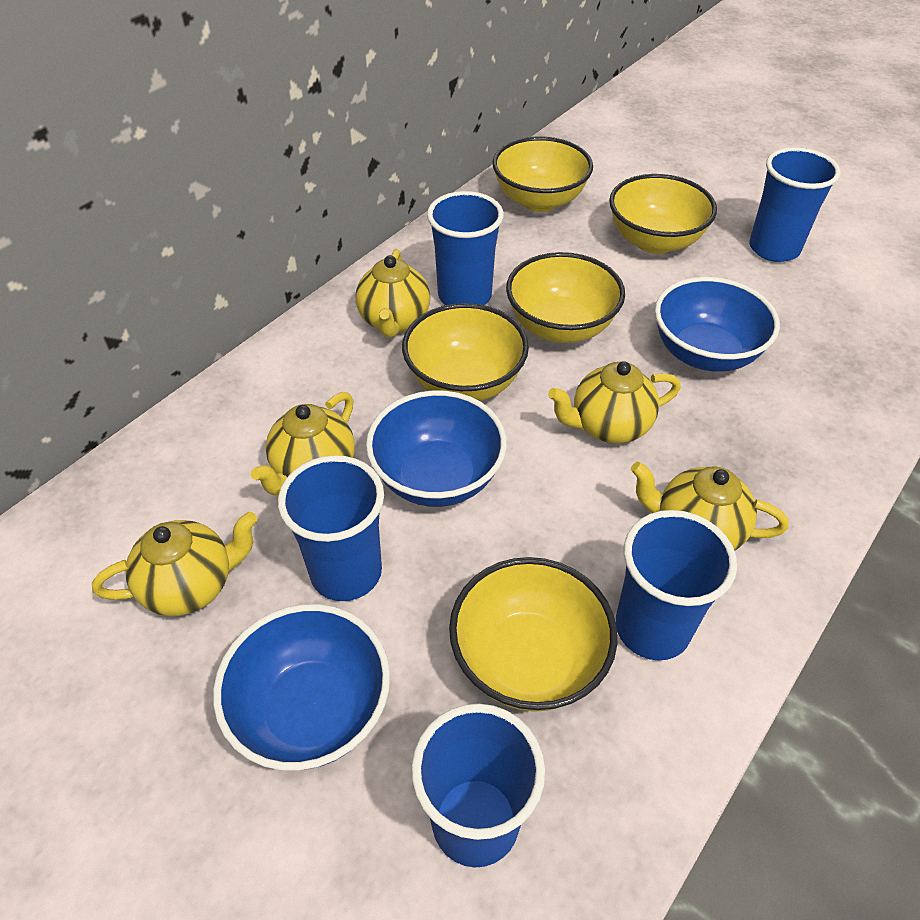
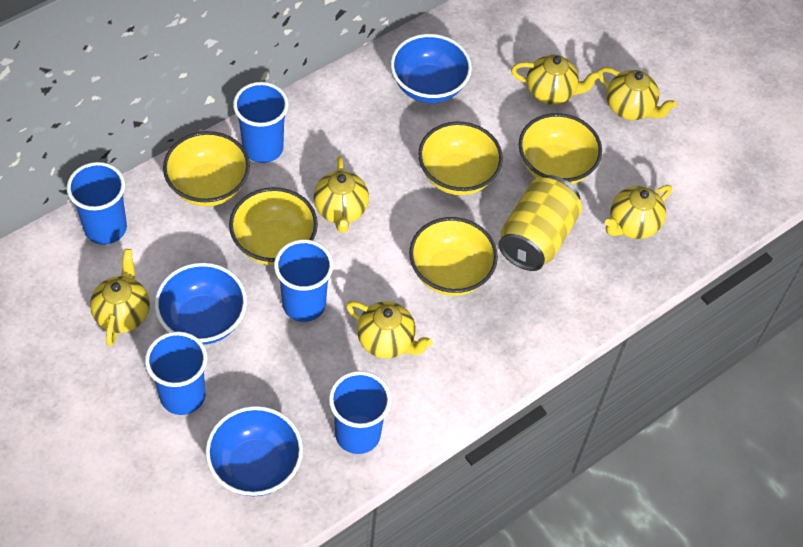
yellow can: 0 -> 1
yellow teapot: 5 -> 6

